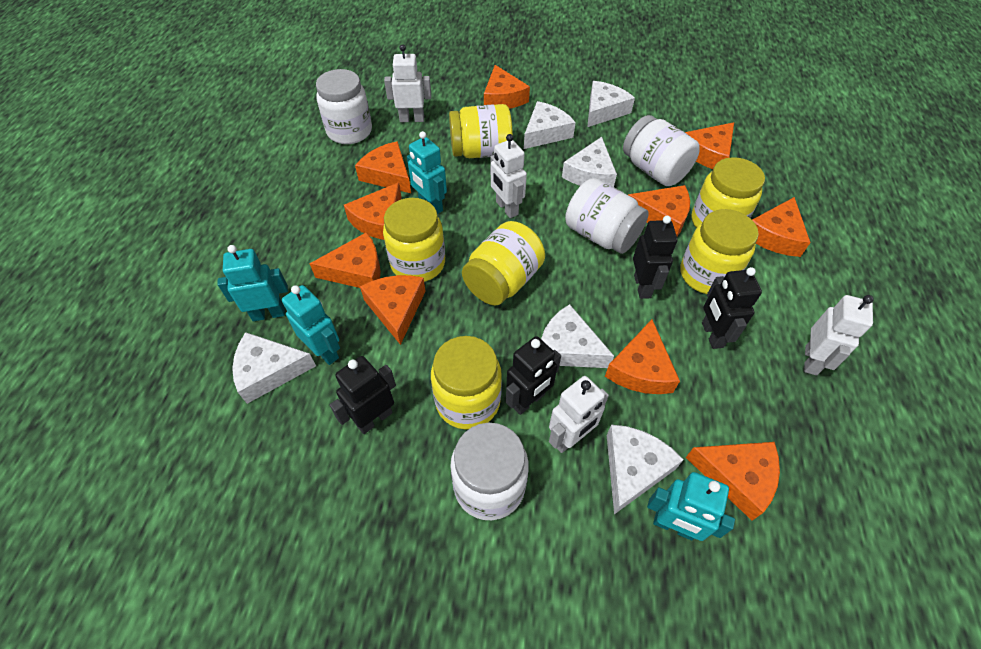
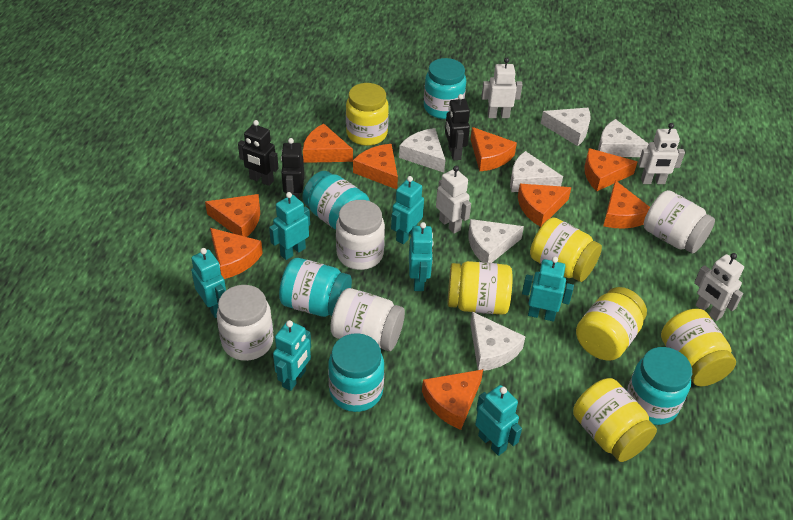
black robot: 4 -> 3
orange cheese: 10 -> 9
turquoise jar: 0 -> 5
turquoise robot: 4 -> 7

